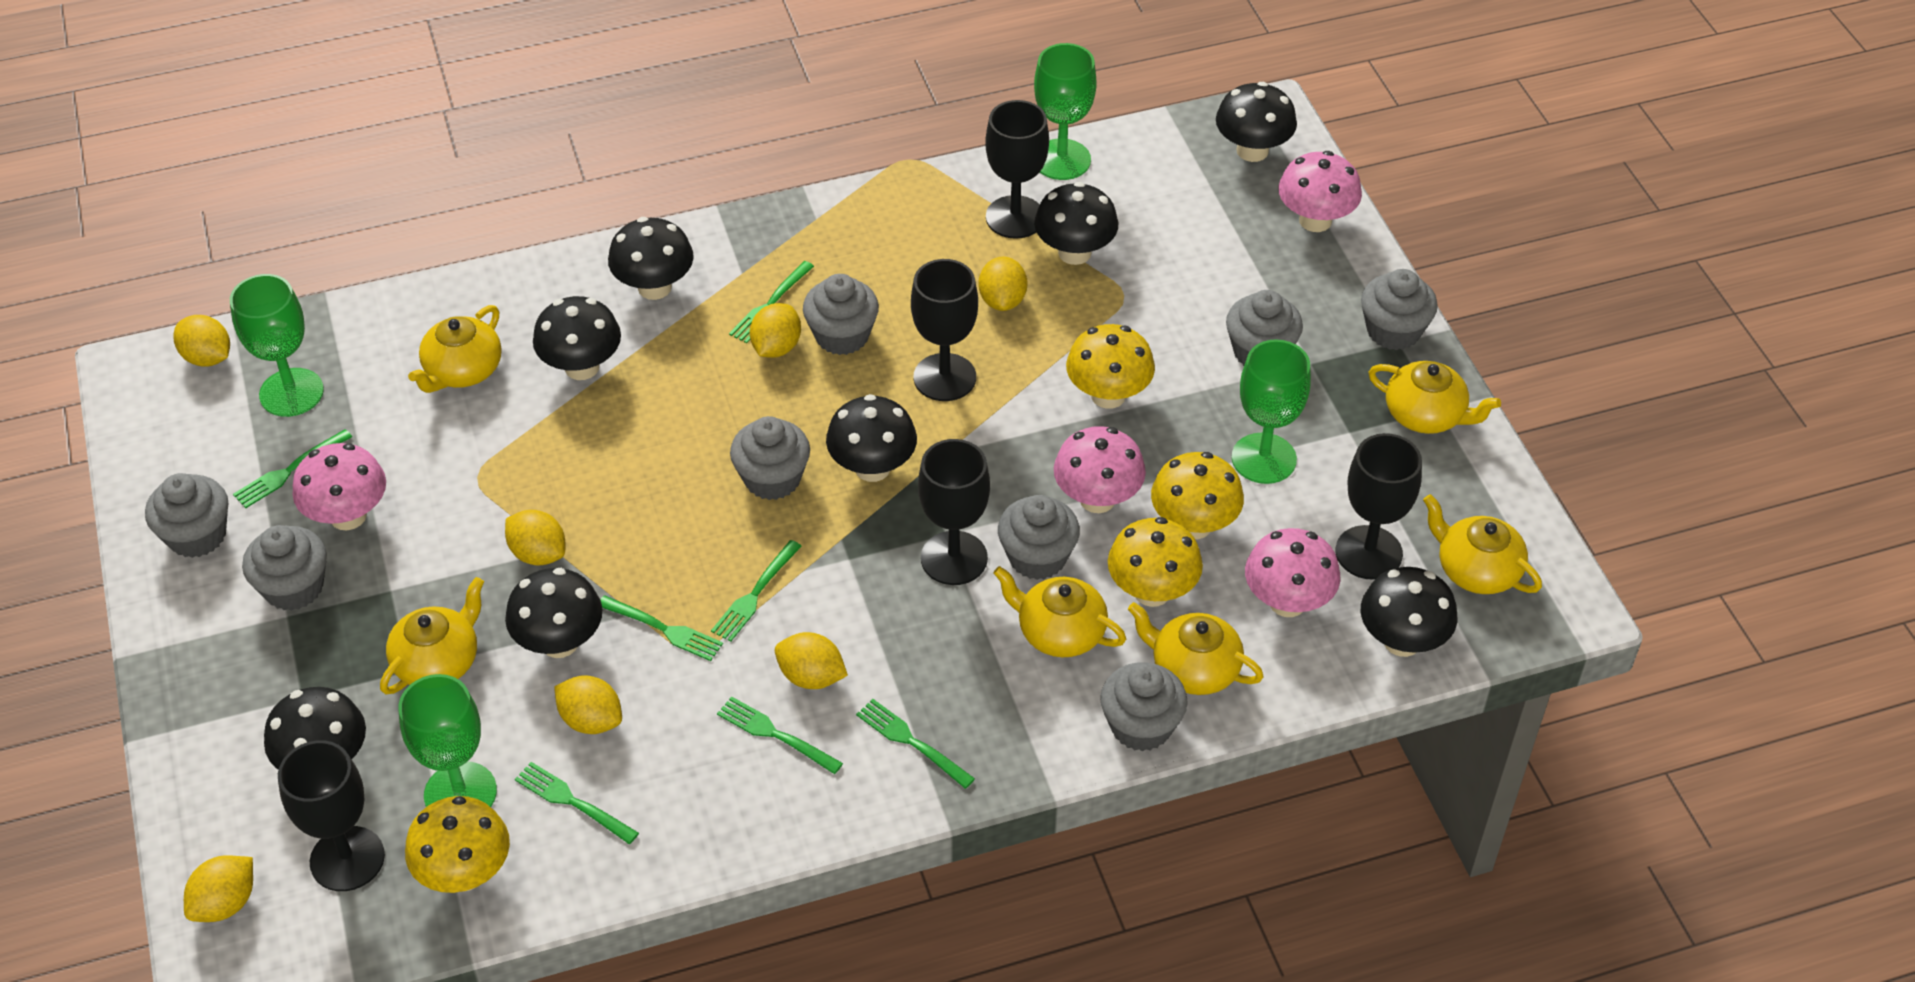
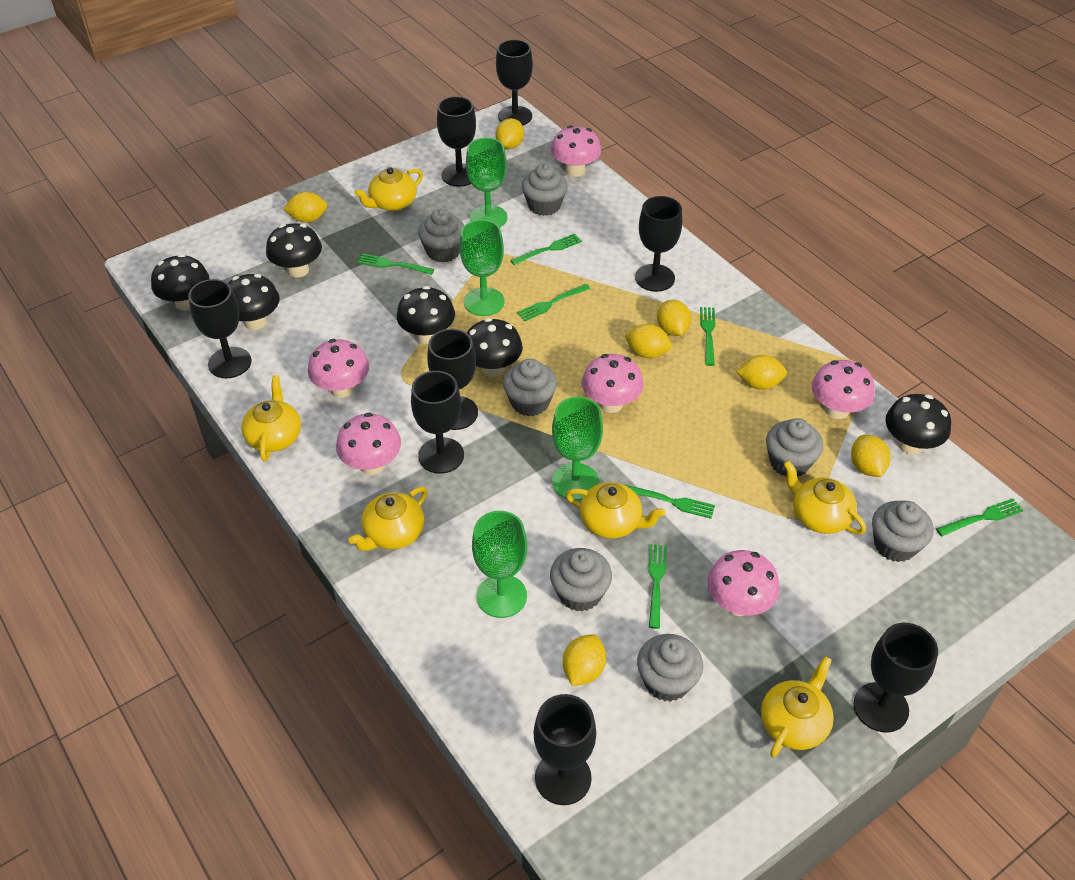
black goblet: 5 -> 8
black mushroom: 8 -> 6
grey cupcake: 8 -> 7
pink mushroom: 4 -> 6
yellow mushroom: 4 -> 0

